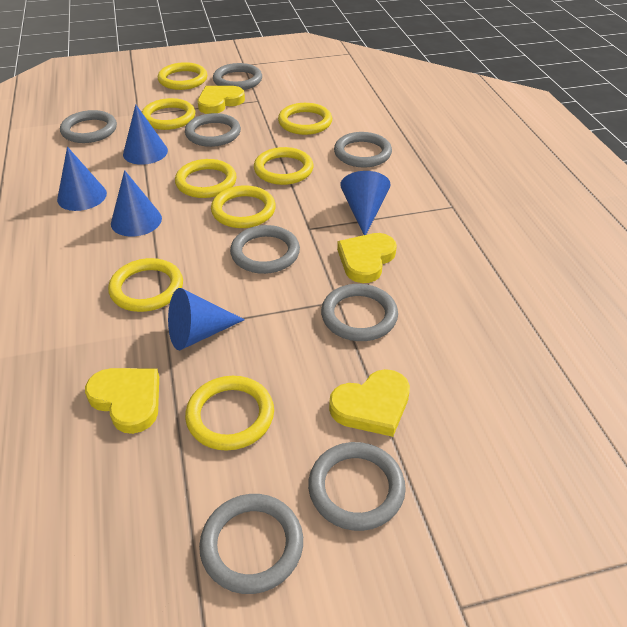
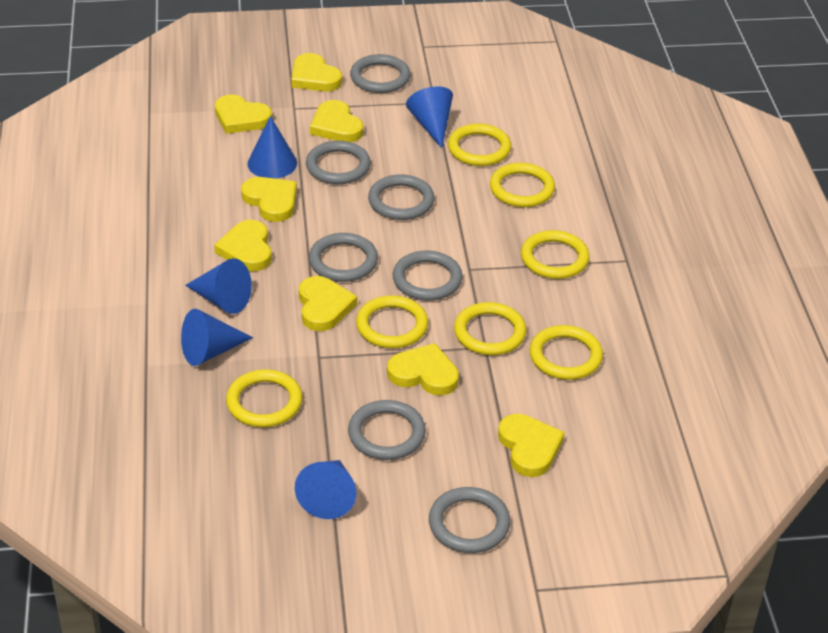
grey ring: 8 -> 7
yellow heart: 4 -> 8
yellow ring: 8 -> 7

